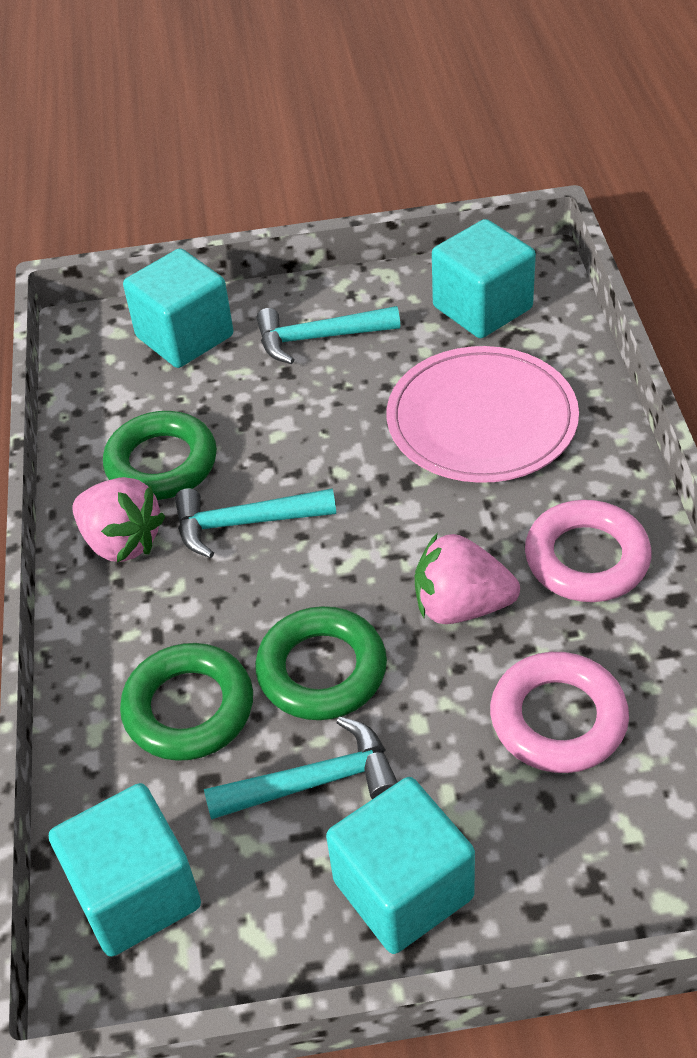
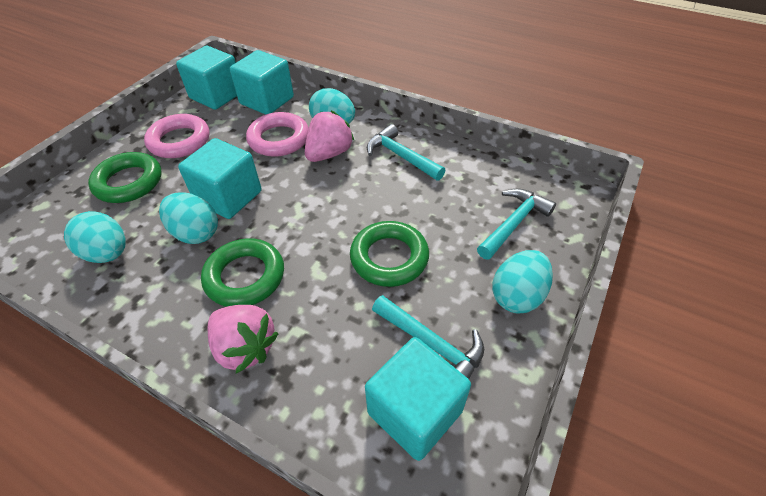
pink plate: 1 -> 0
turquoise egg: 0 -> 4

